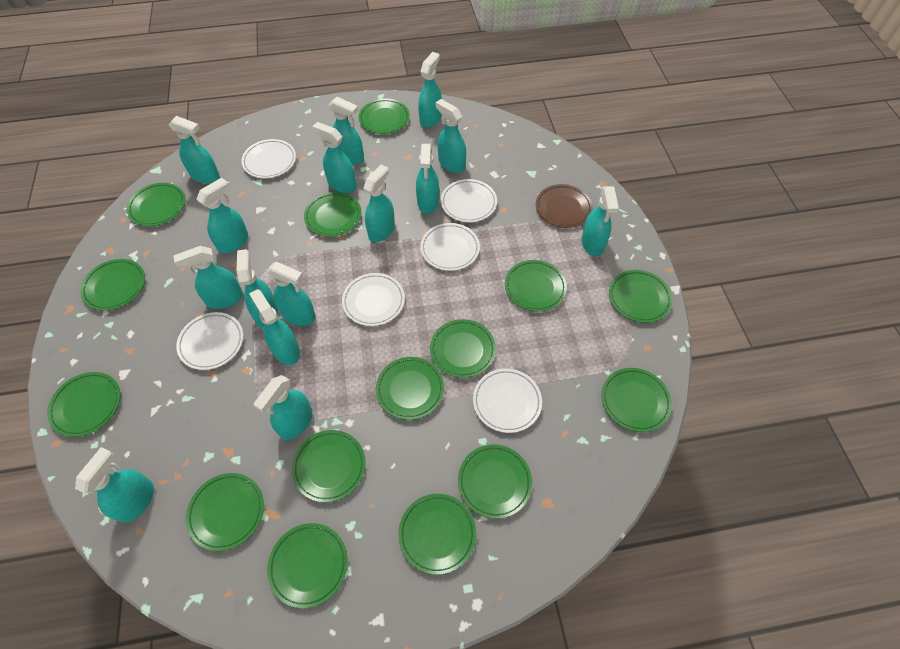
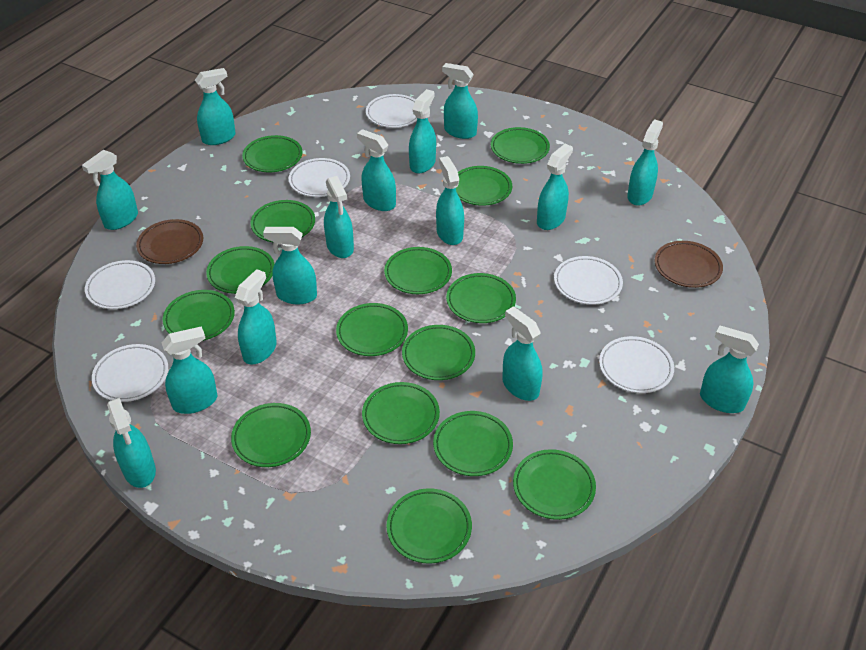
brown plate: 1 -> 2

